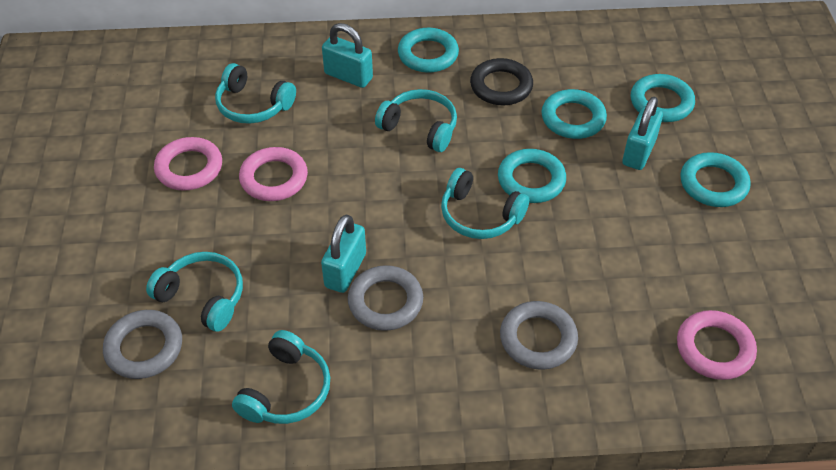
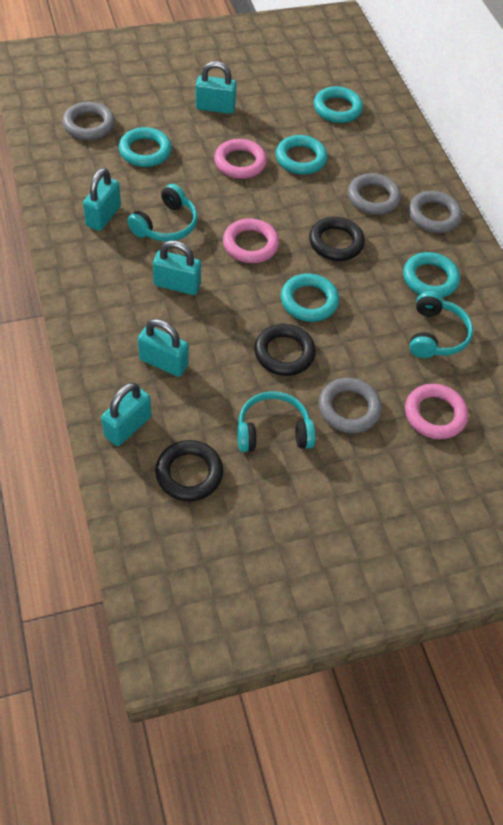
black ring: 1 -> 3
grey ring: 3 -> 4
turquoise headphones: 5 -> 3
turquoise padlock: 3 -> 5

